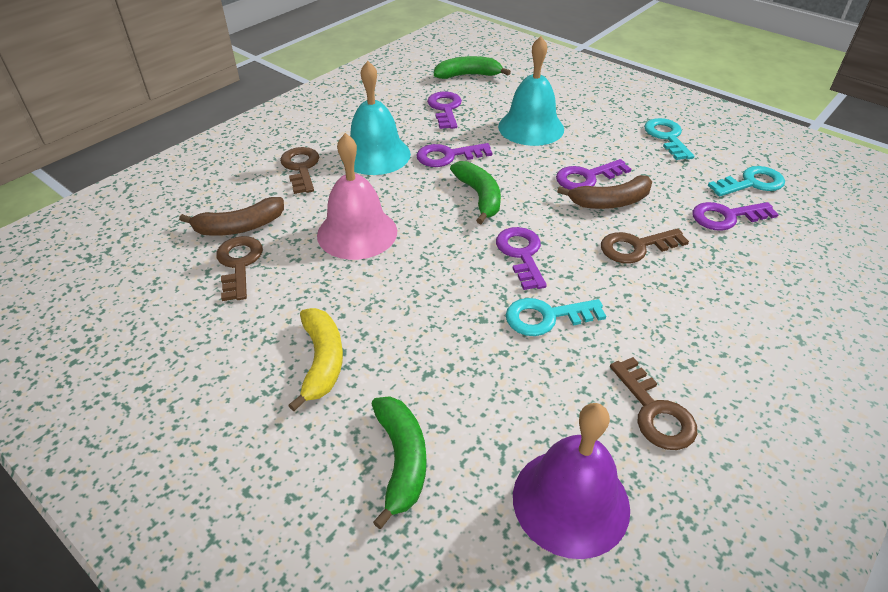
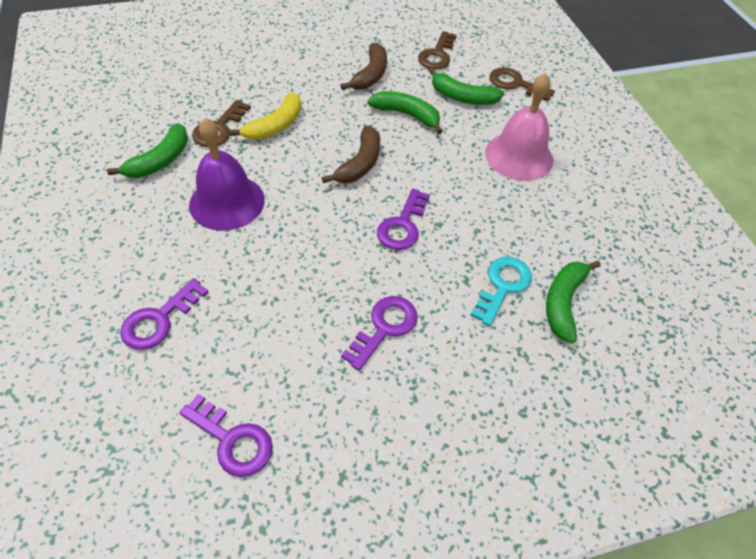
brown key: 4 -> 3
green banana: 3 -> 4
purple key: 5 -> 4
turquoise bell: 2 -> 0
turquoise key: 3 -> 1

